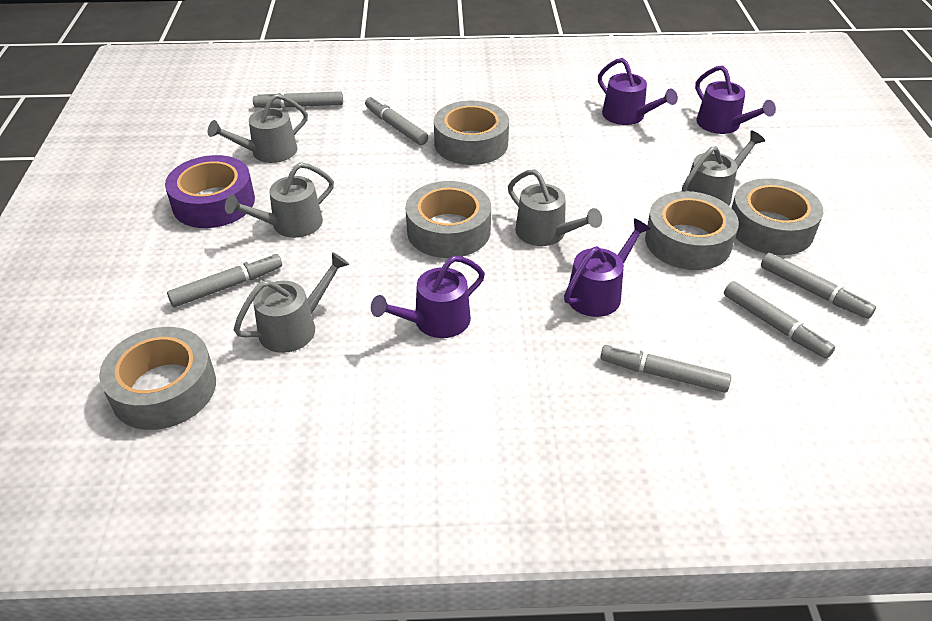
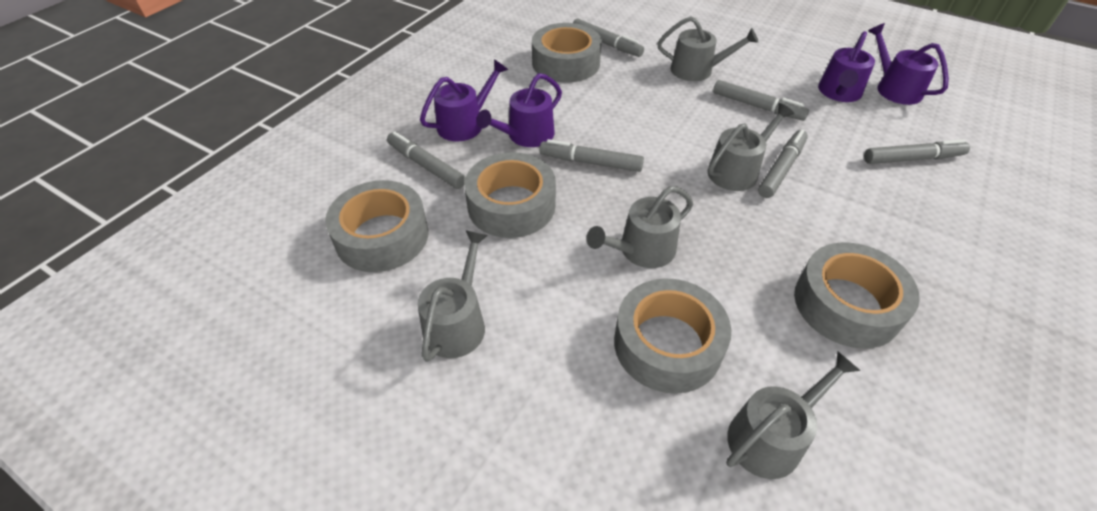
purple tape: 1 -> 0

